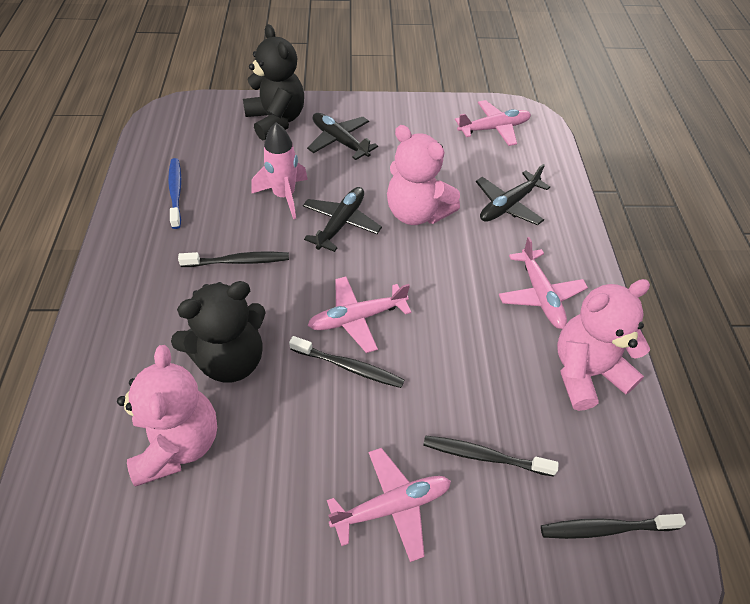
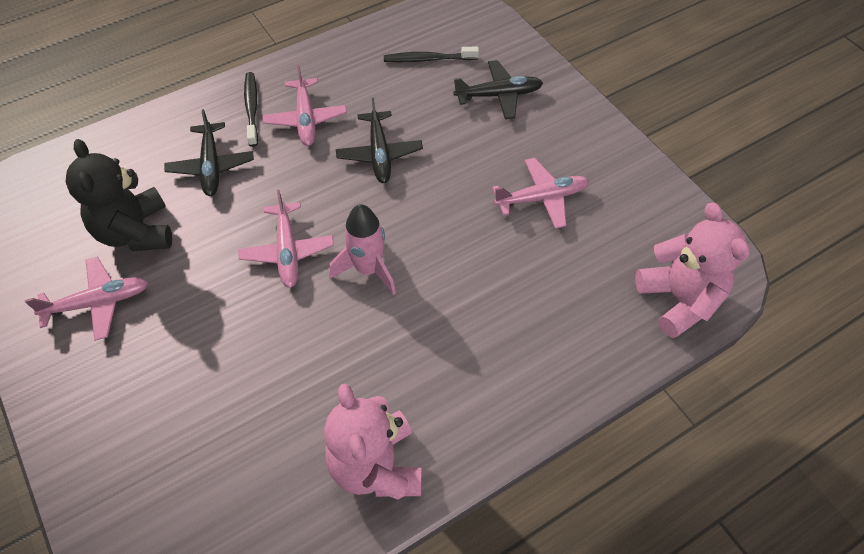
black teddy bear: 2 -> 1
black toothbrush: 4 -> 2
blue toothbrush: 1 -> 0
pink teddy bear: 3 -> 2

